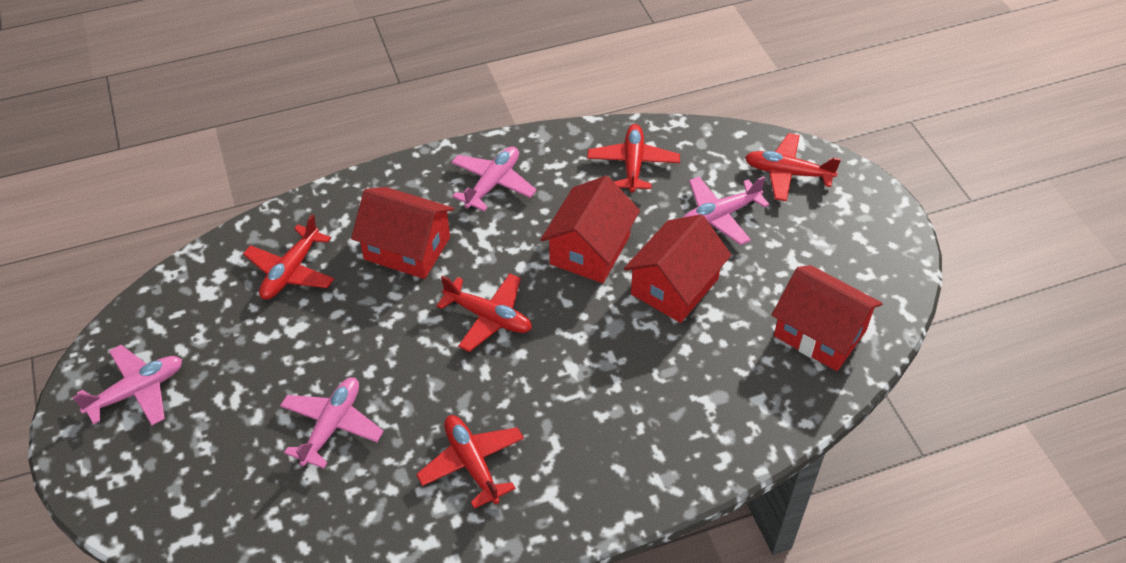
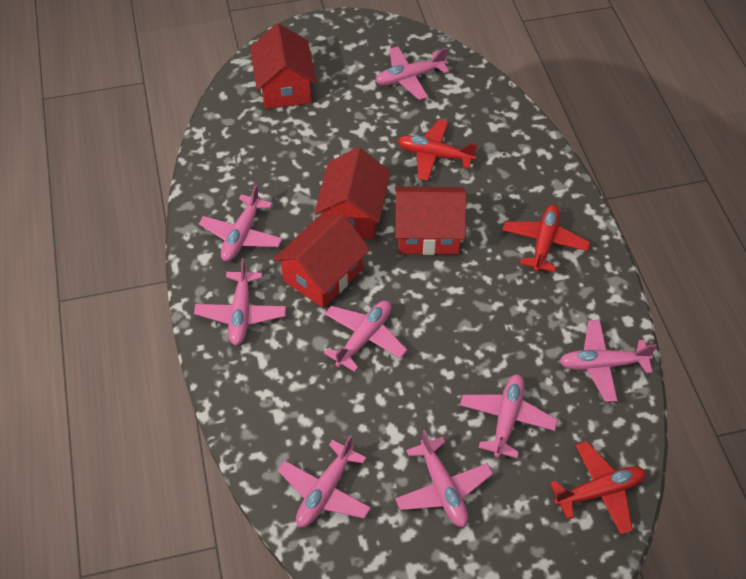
pink plane: 4 -> 8
red plane: 5 -> 3

